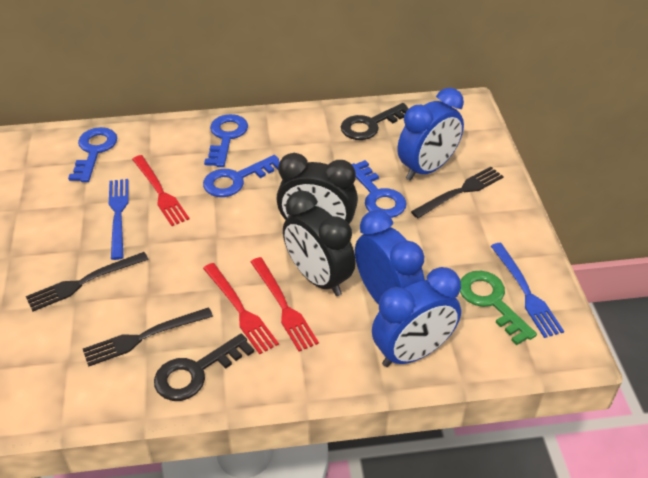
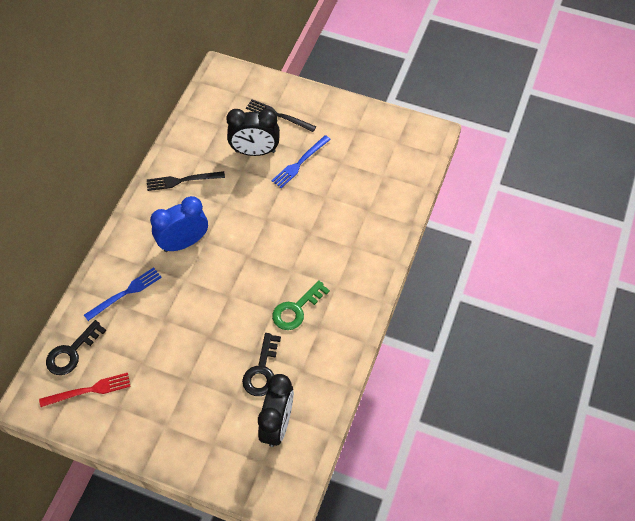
black fork: 3 -> 2
blue clock: 3 -> 1
blue key: 4 -> 0
red fork: 3 -> 1

